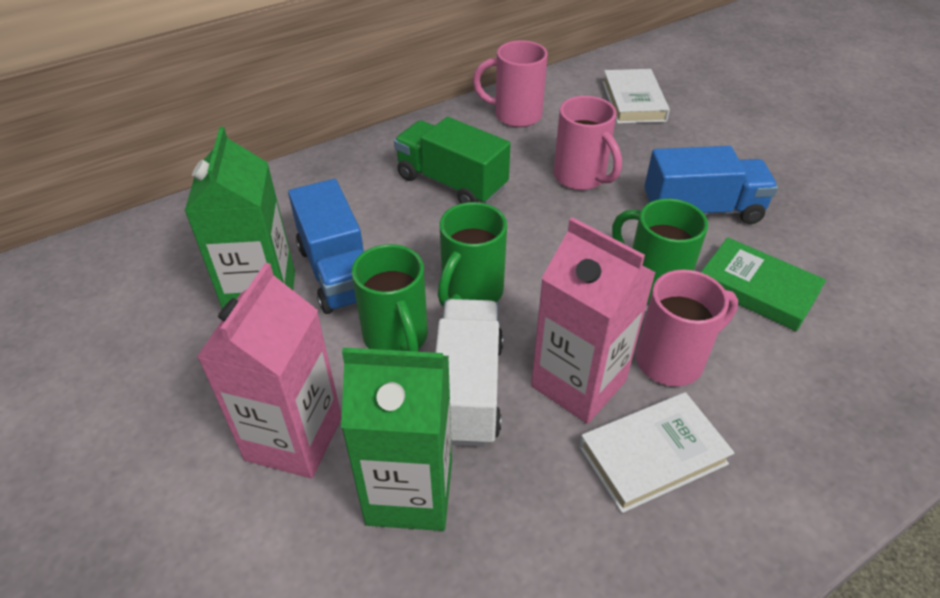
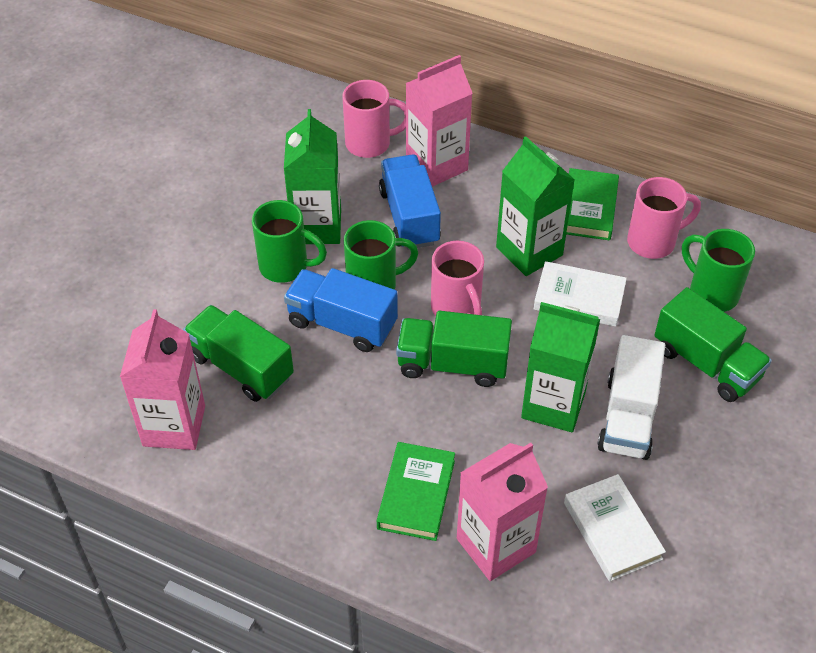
green book: 1 -> 2
green carton: 2 -> 3
green truck: 1 -> 3
pink carton: 2 -> 3

